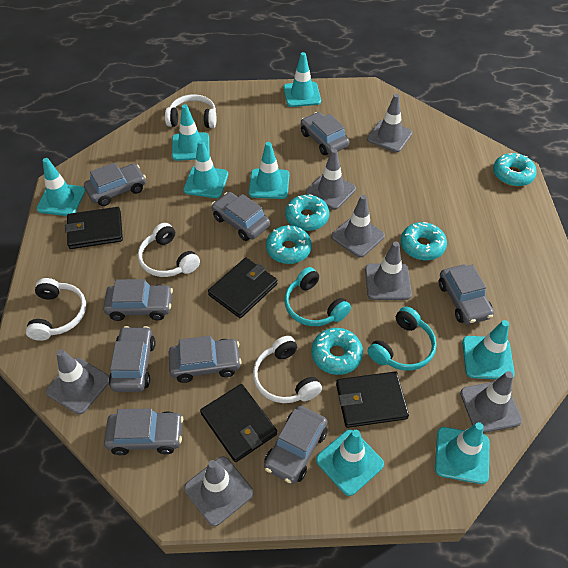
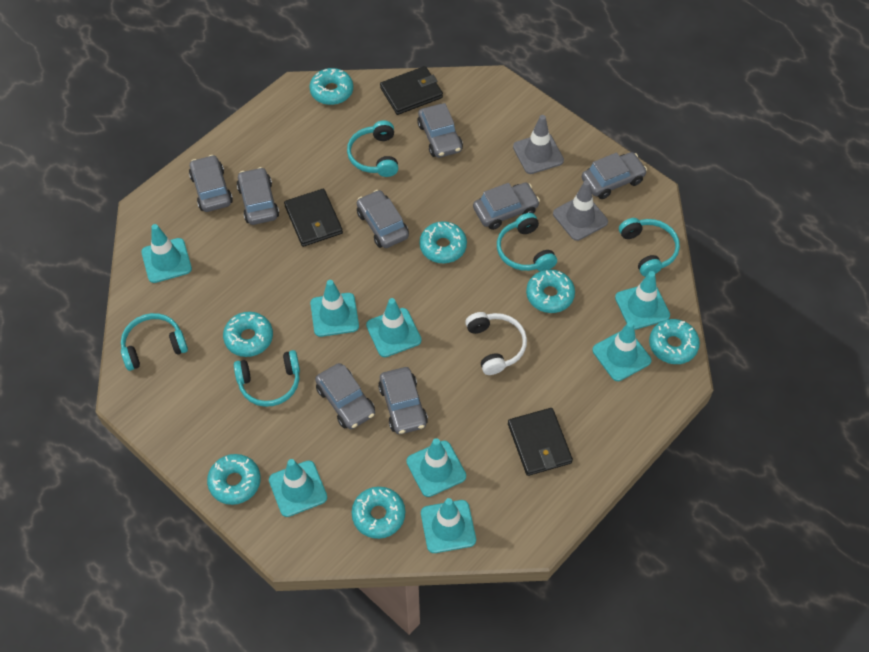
black wallet: 4 -> 3
grey car: 9 -> 8
grey traffic cone: 7 -> 2
turquoise donut: 5 -> 7
turquoise headphones: 2 -> 5
white headphones: 4 -> 1

